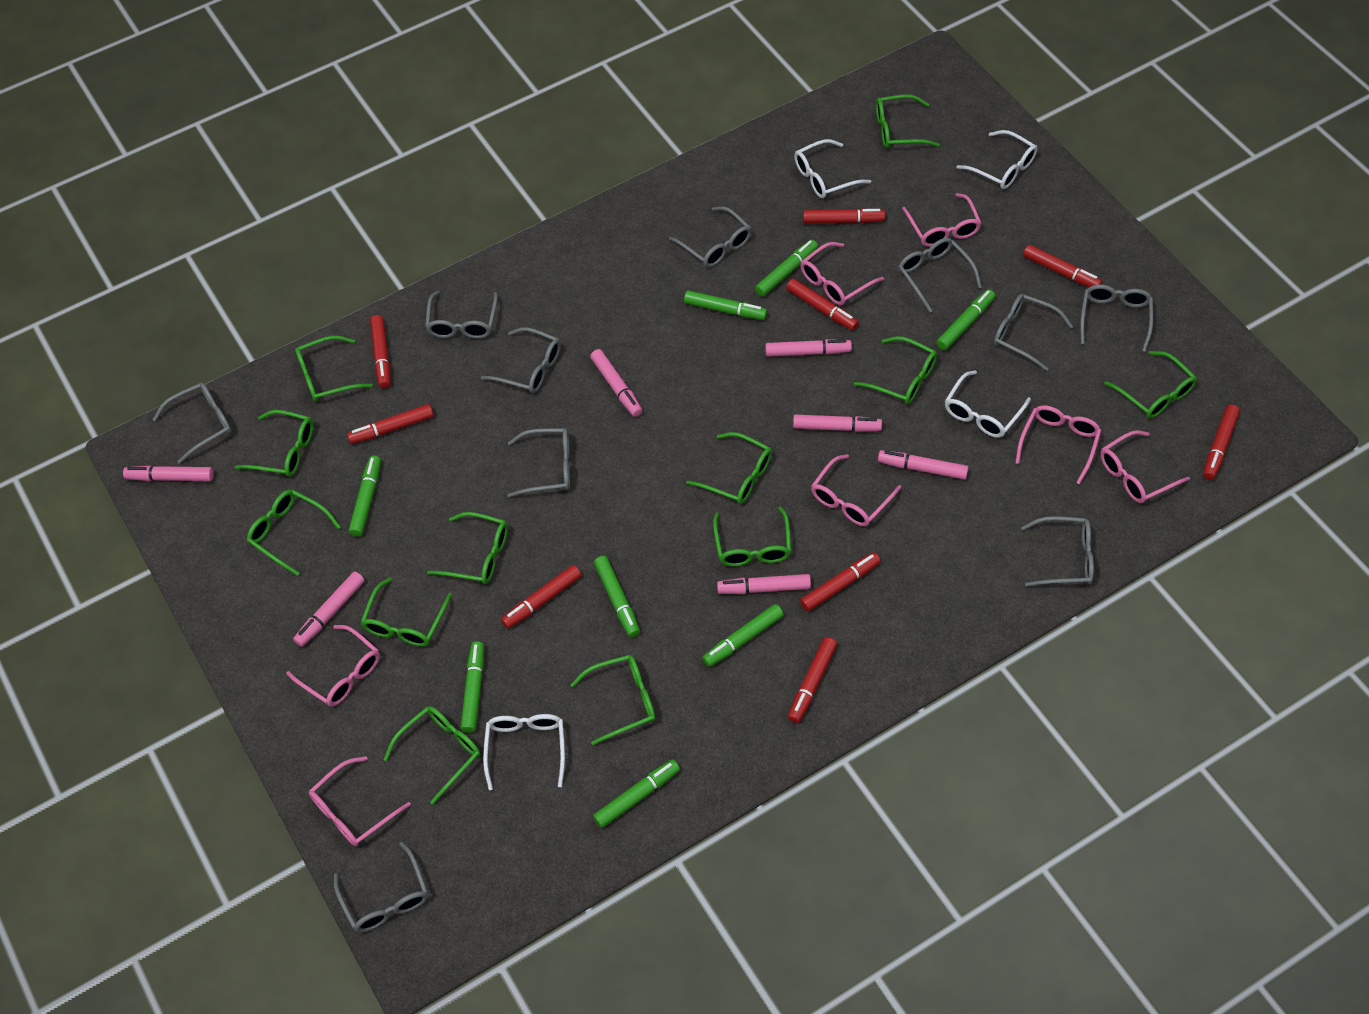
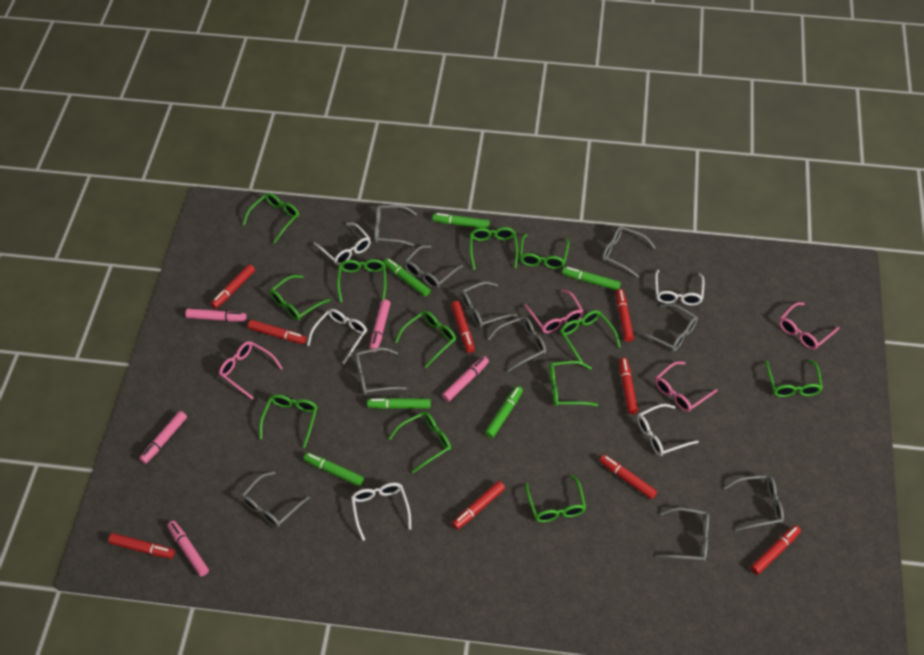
green marker: 8 -> 6
pink glasses: 7 -> 4
pink marker: 7 -> 5
white glasses: 4 -> 5

